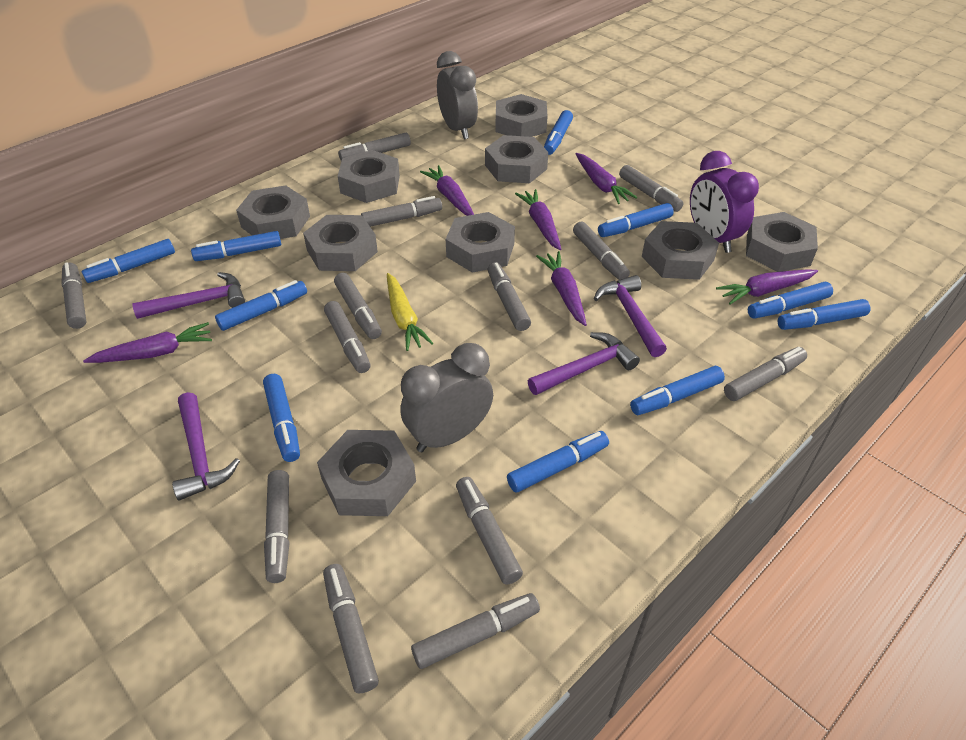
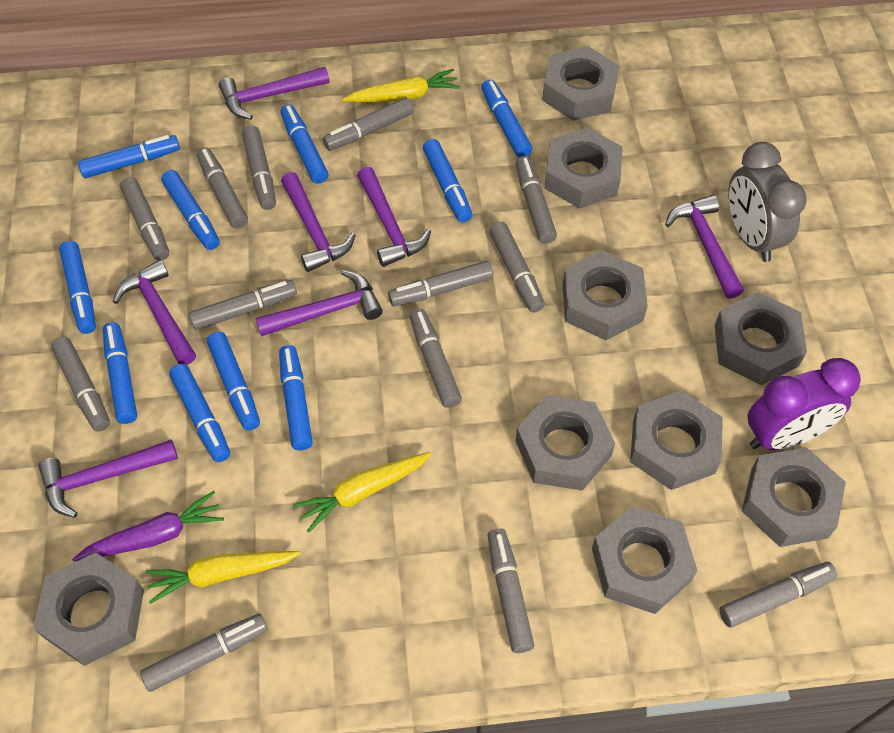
grey clock: 2 -> 1
purple carrot: 6 -> 1
purple hammer: 4 -> 7
yellow carrot: 1 -> 3

